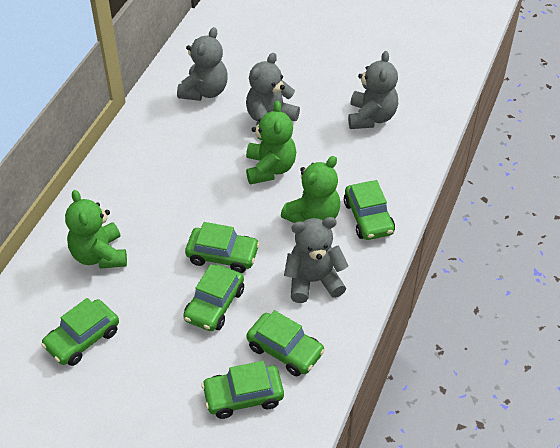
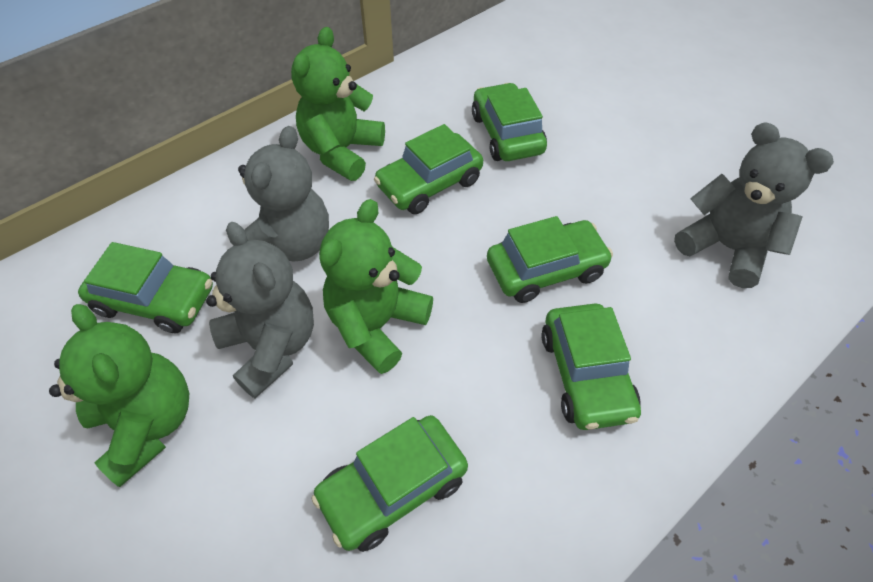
grey teddy bear: 4 -> 3

